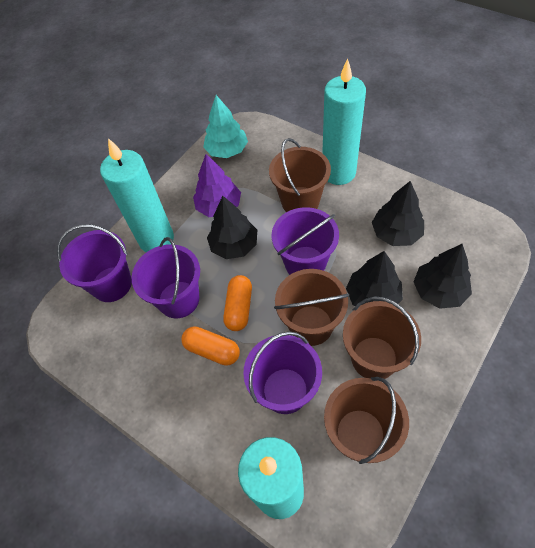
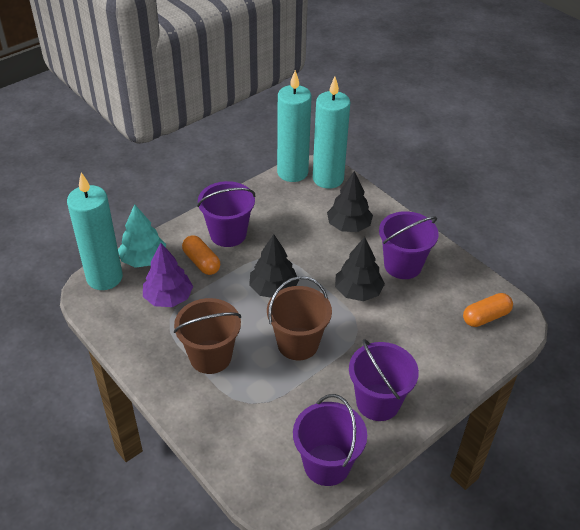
black tree: 4 -> 3
brown bucket: 4 -> 2

